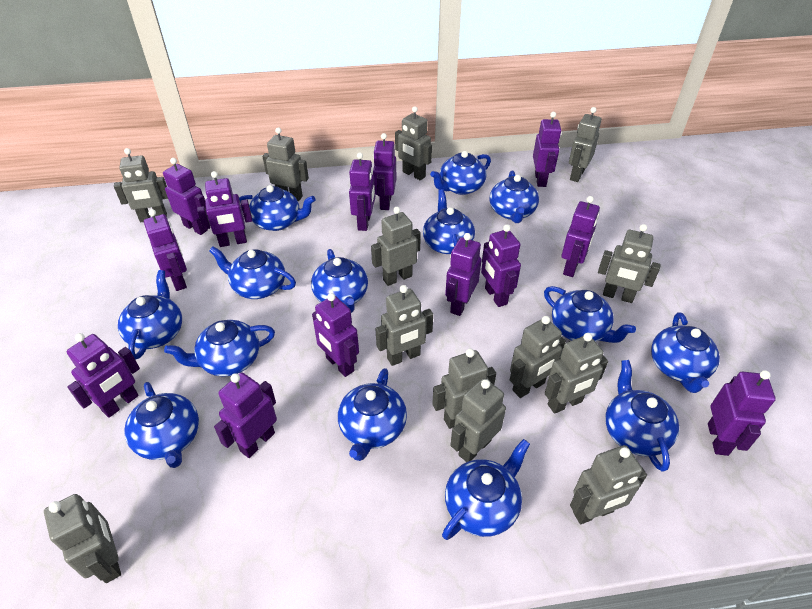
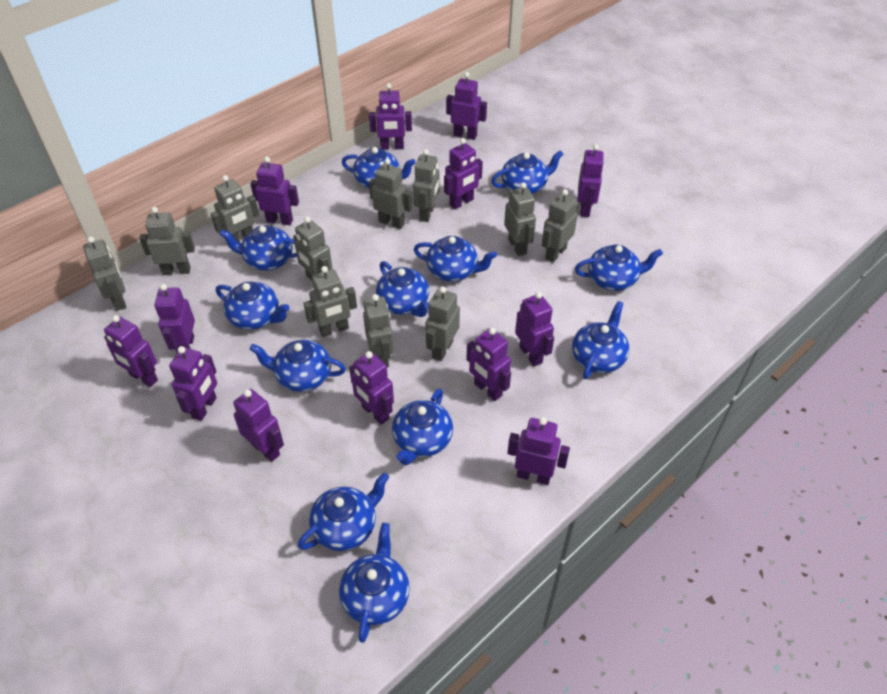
blue teapot: 14 -> 12
grey robot: 13 -> 11

